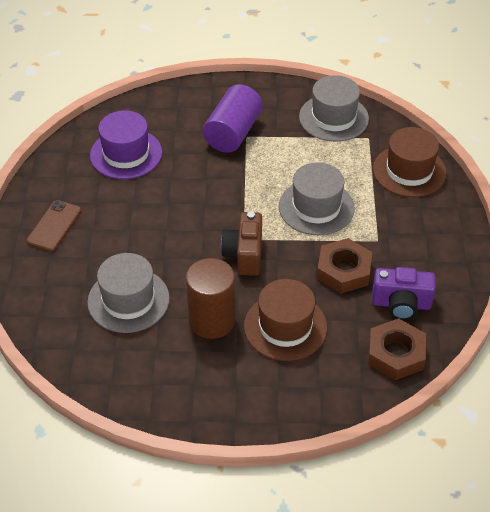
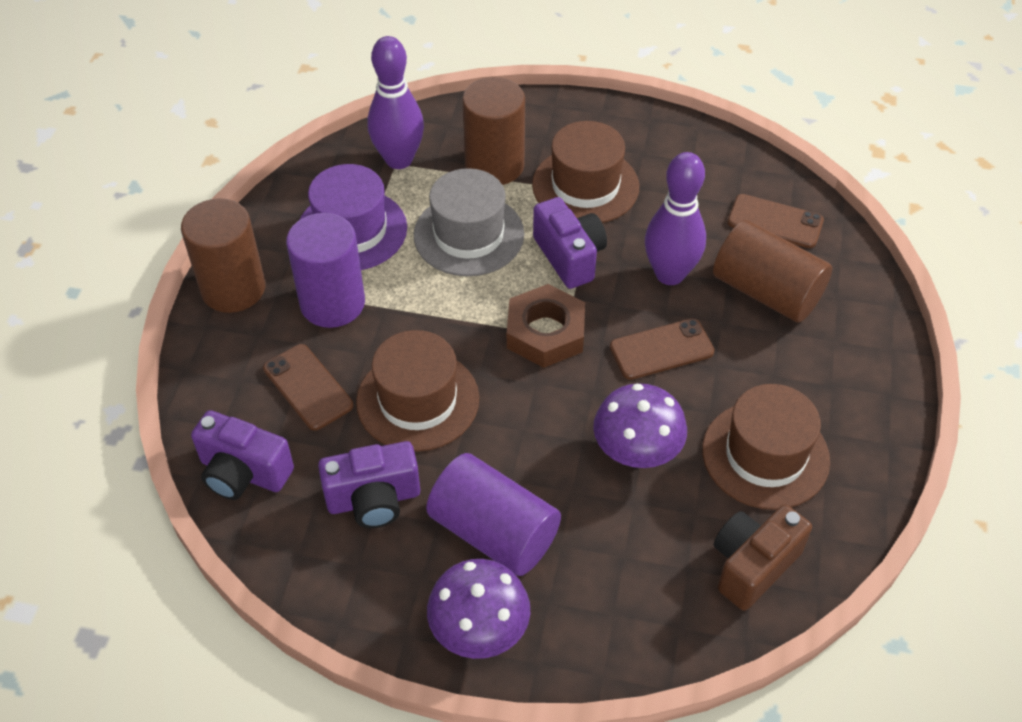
brown cylinder: 1 -> 3
brown hat: 2 -> 3
brown nut: 2 -> 1
brown phone: 1 -> 3
grey hat: 3 -> 1
purple bowling pin: 0 -> 2
purple camera: 1 -> 3
purple cylinder: 1 -> 2
purple mushroom: 0 -> 2

